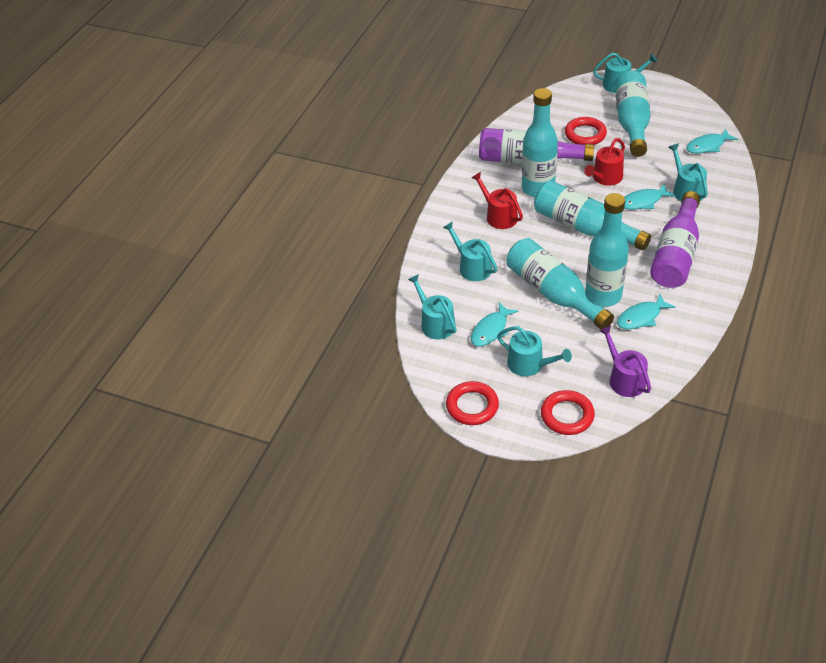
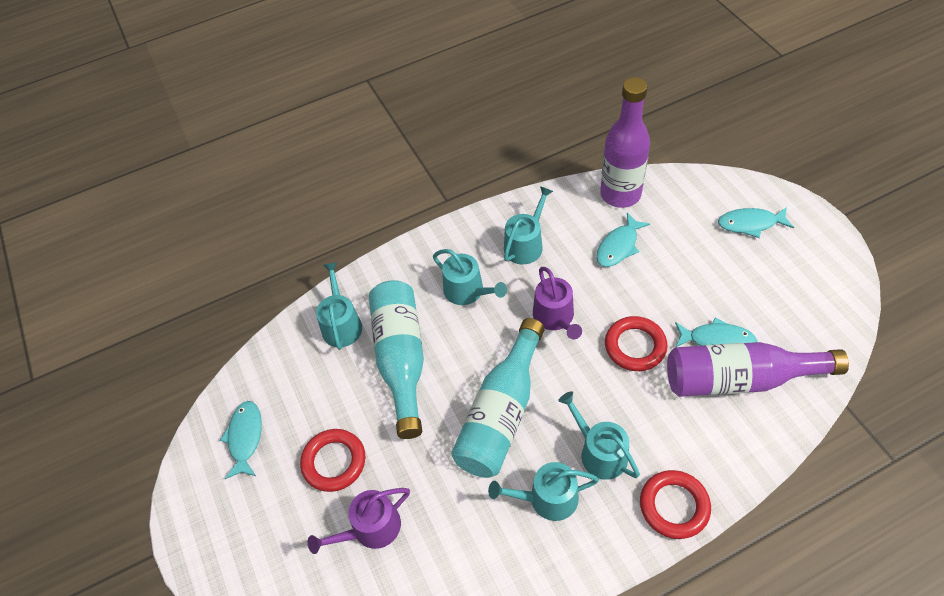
purple watering can: 1 -> 2
red watering can: 2 -> 0
turquoise bottle: 5 -> 2

